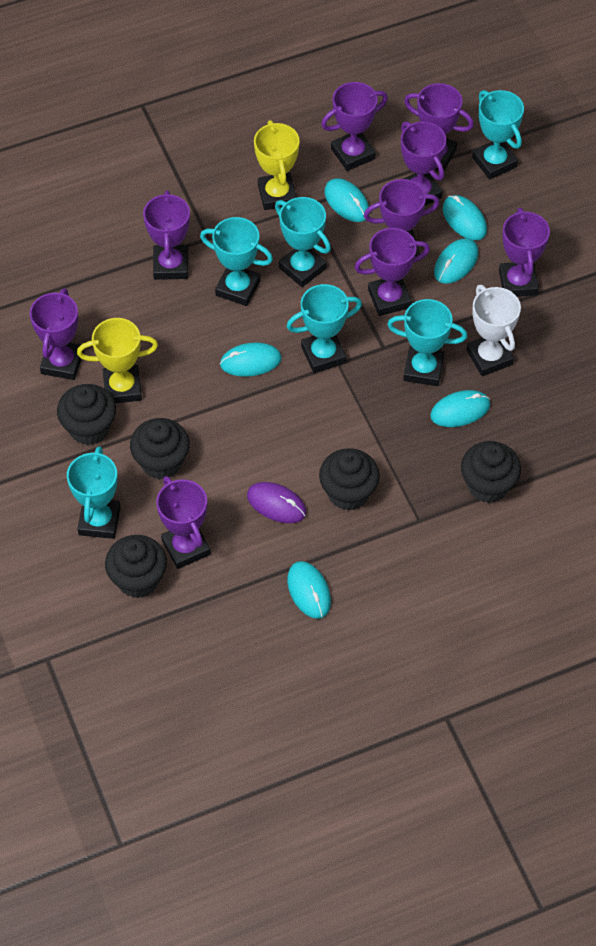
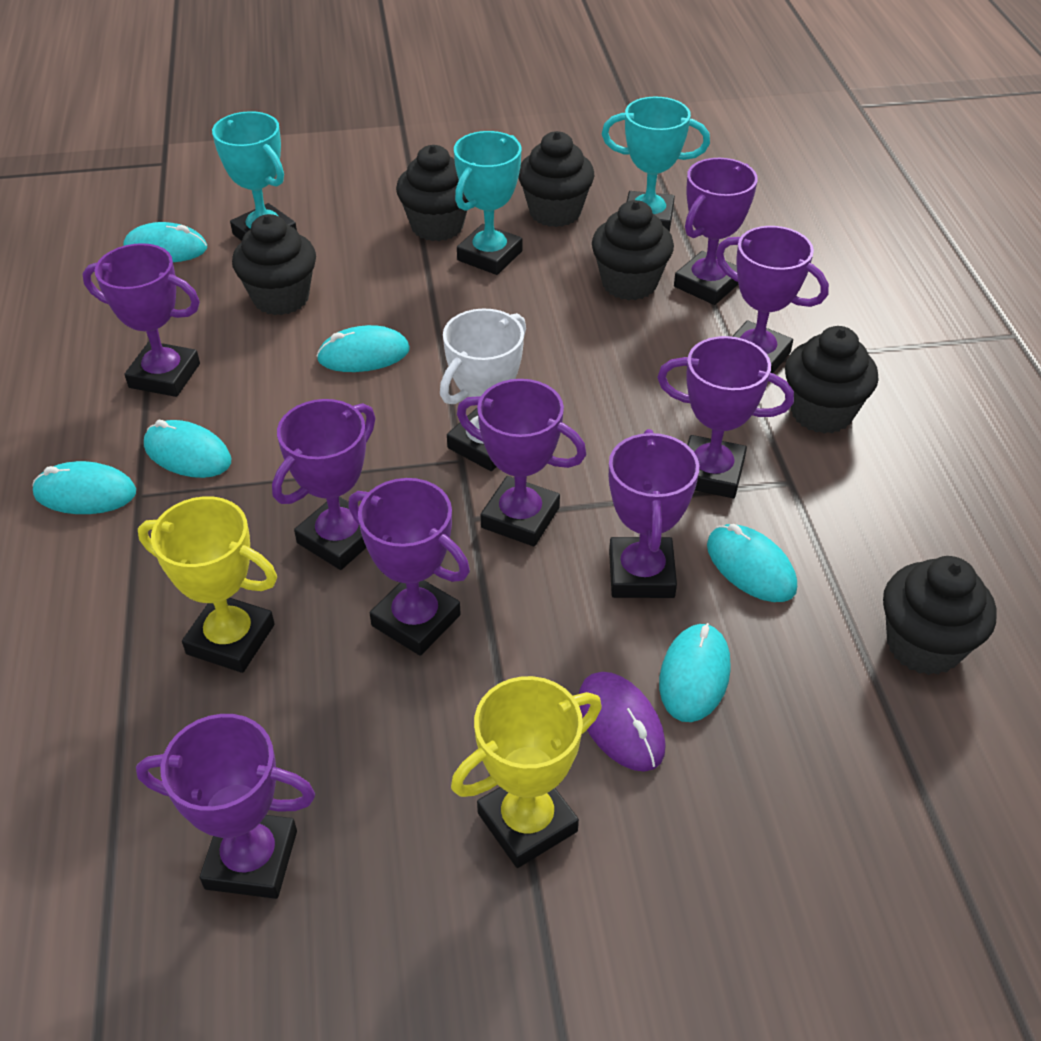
black cupcake: 5 -> 6
turquoise trophy: 6 -> 3

